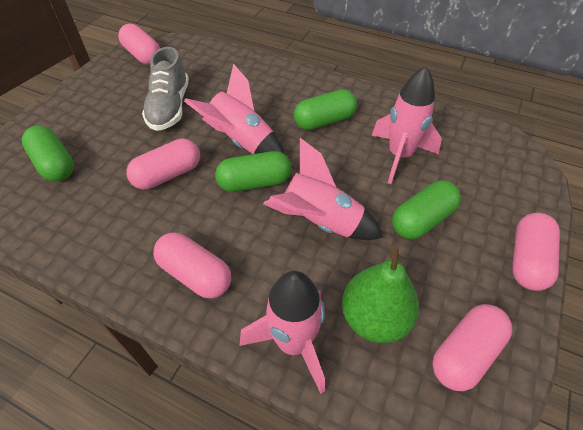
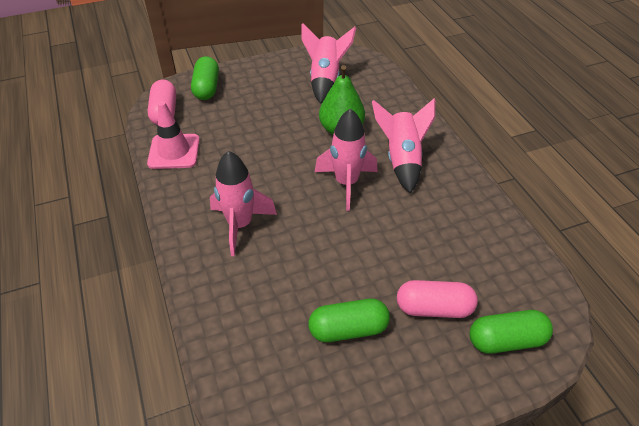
green capsule: 4 -> 3
grey shoe: 1 -> 0
pink capsule: 5 -> 2
pink traffic cone: 0 -> 1

